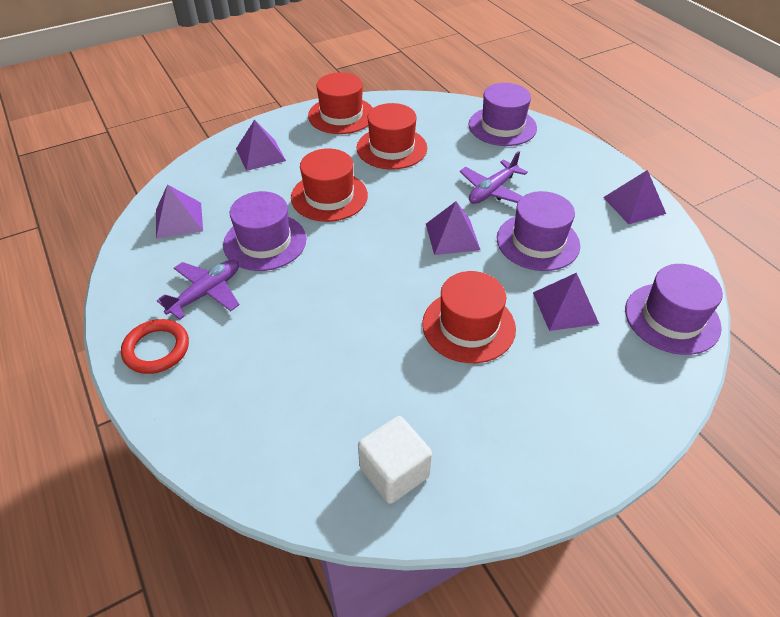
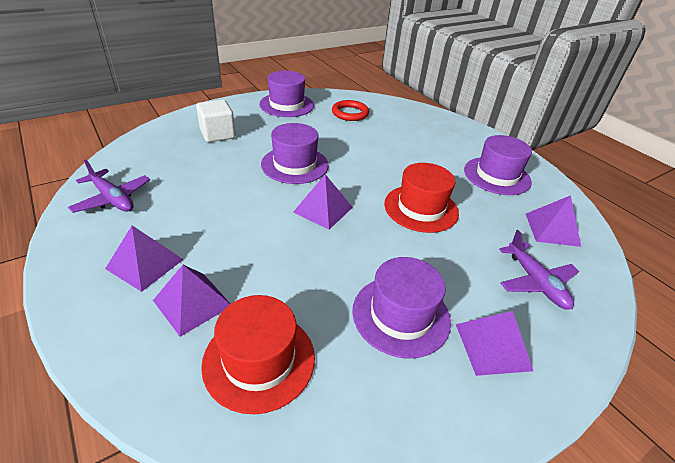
red hat: 4 -> 2

